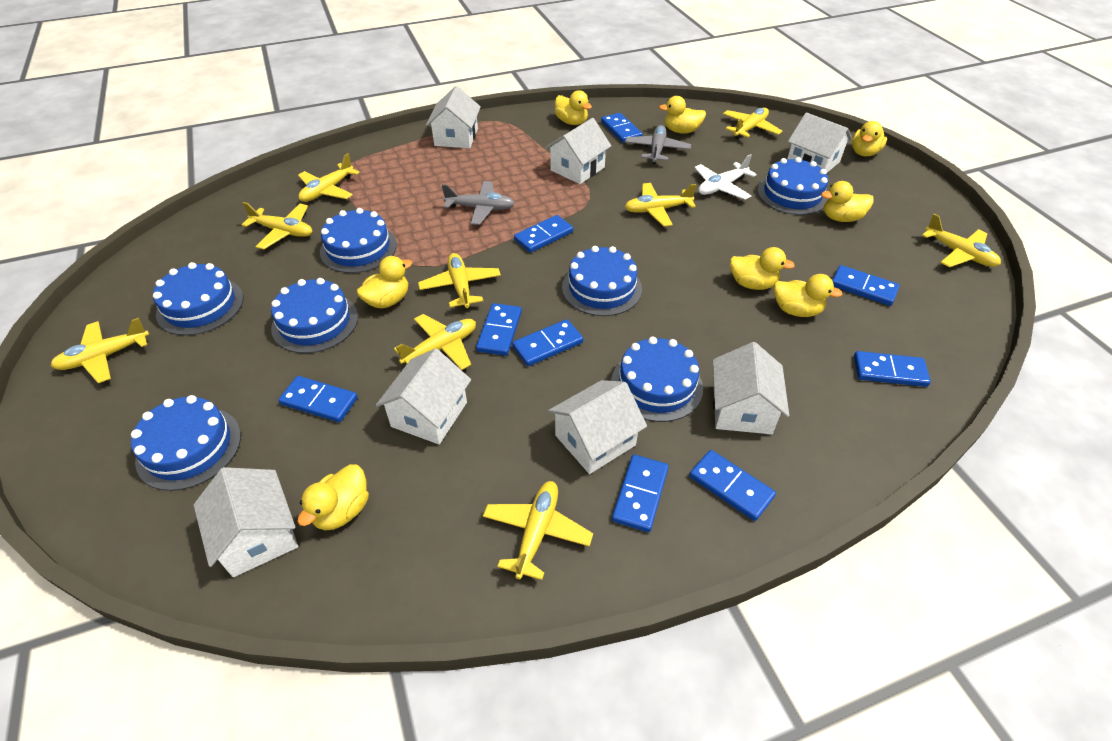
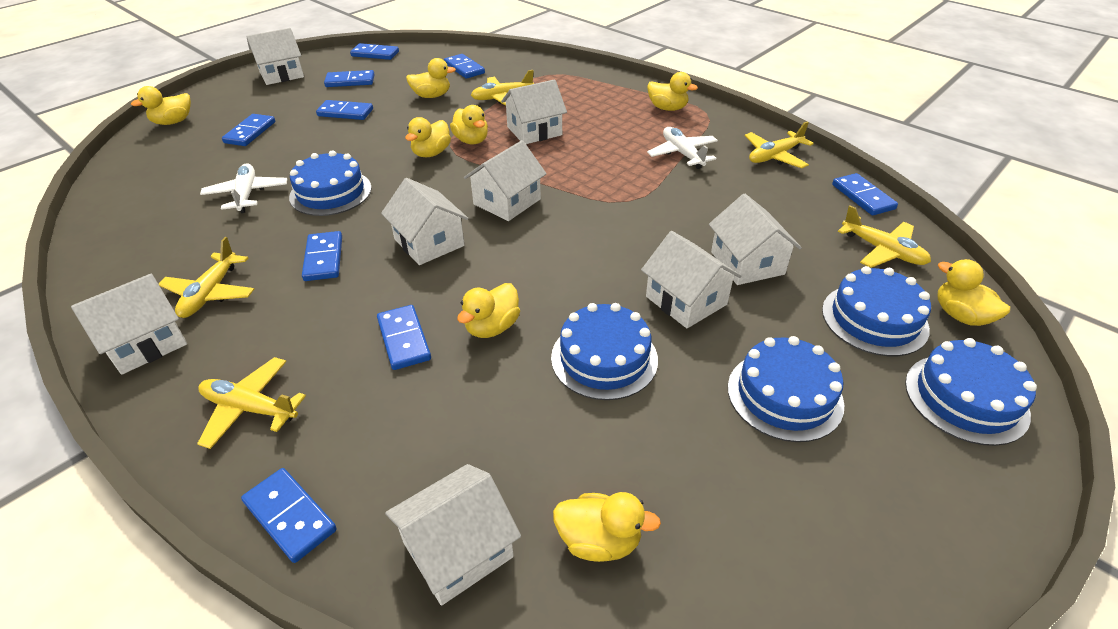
blue cake: 7 -> 5
grey plane: 2 -> 0
white house: 7 -> 8
white plane: 1 -> 2
yellow plane: 9 -> 5

